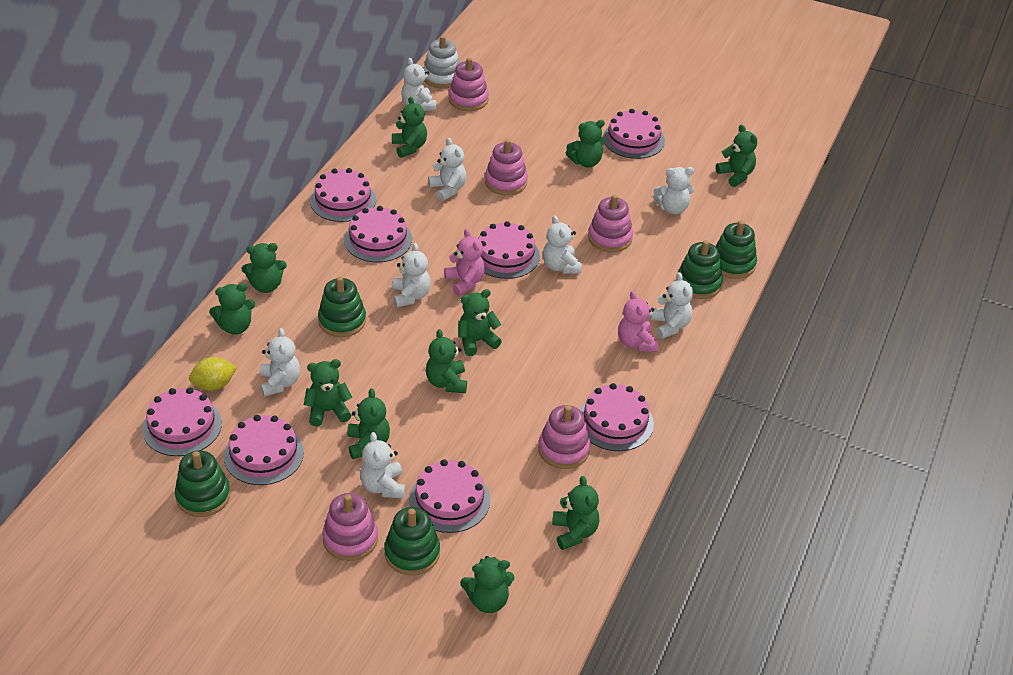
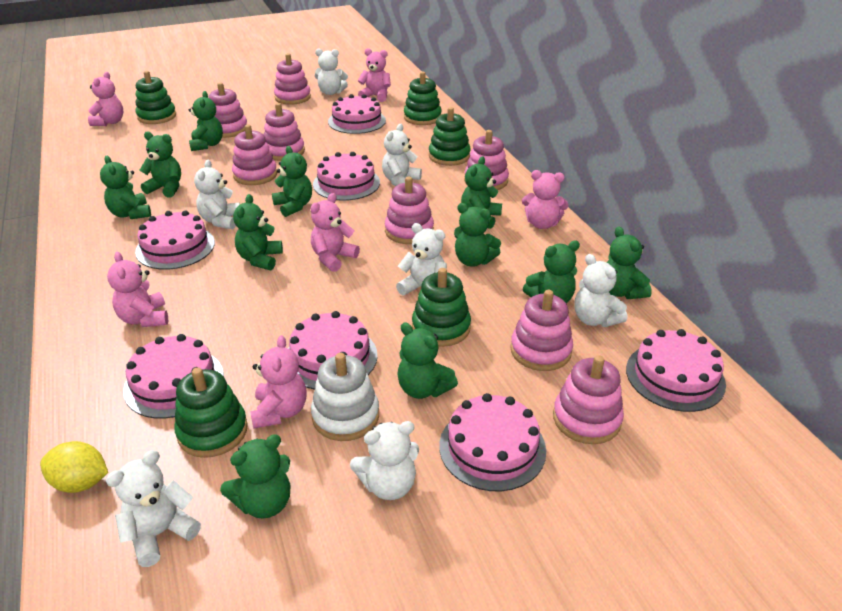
pink cake: 8 -> 7
pink stacking toy: 5 -> 8
pink teddy bear: 2 -> 6
white teddy bear: 8 -> 7

